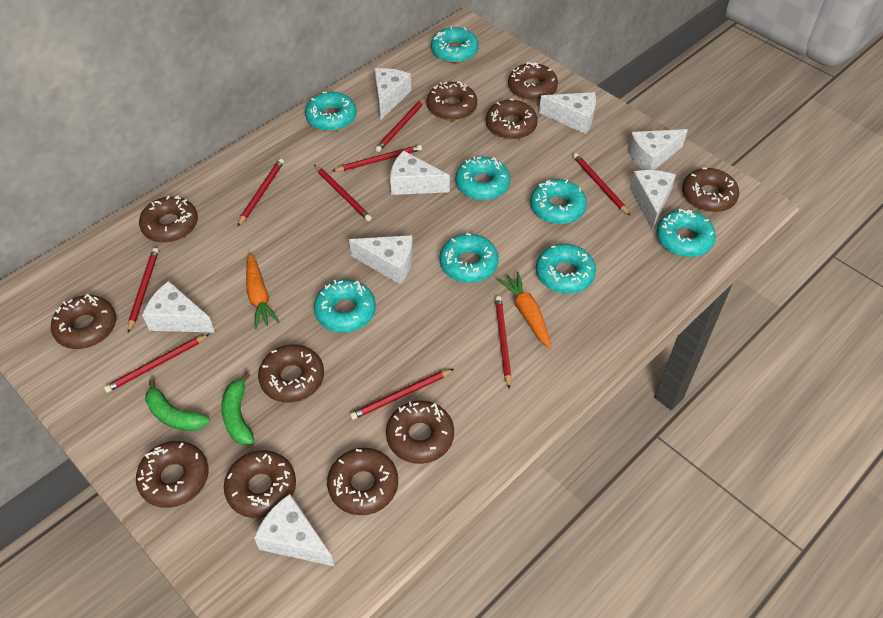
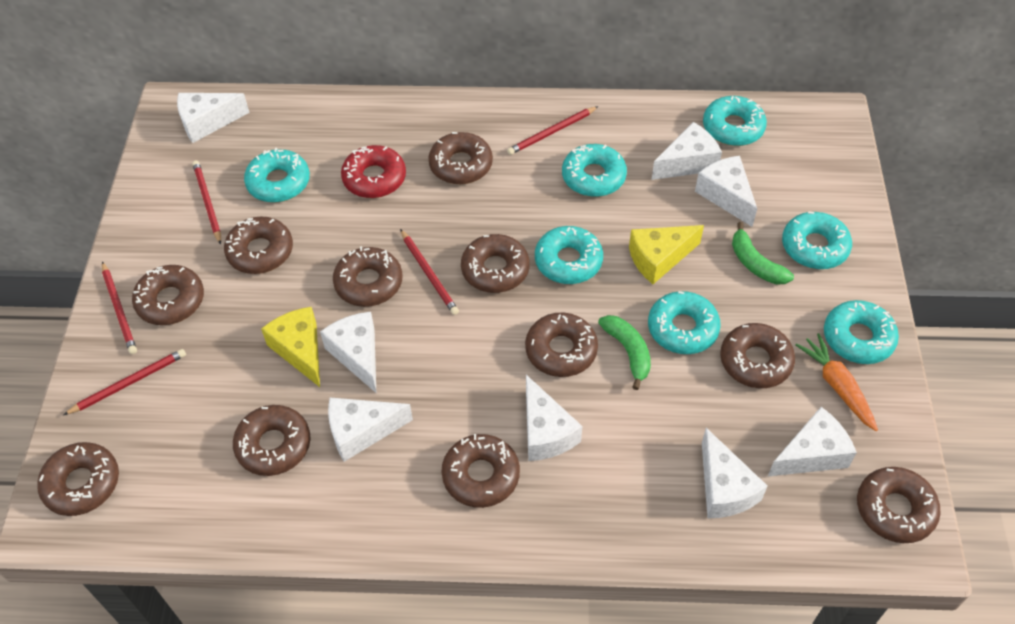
orange carrot: 2 -> 1
red donut: 0 -> 1
red pencil: 9 -> 5
turquoise donut: 8 -> 7
yellow cheese: 0 -> 2

